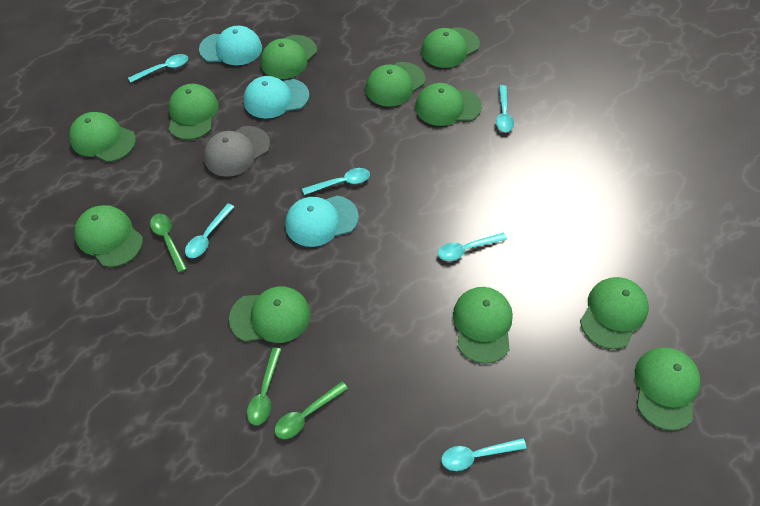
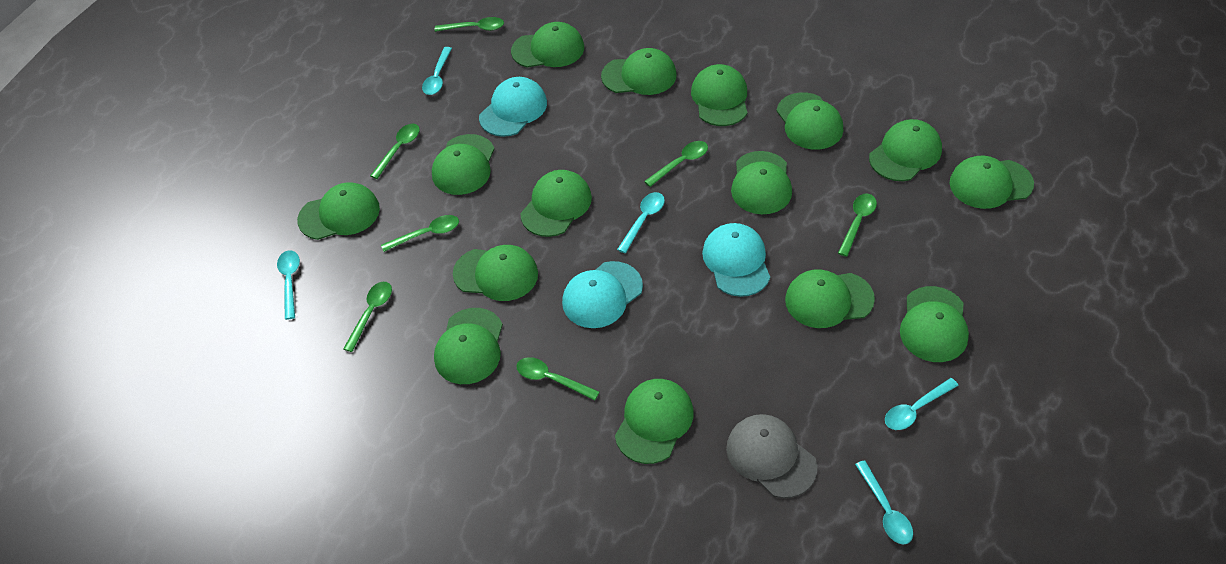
green cap: 11 -> 15
green spoon: 3 -> 7
turquoise spoon: 6 -> 5

